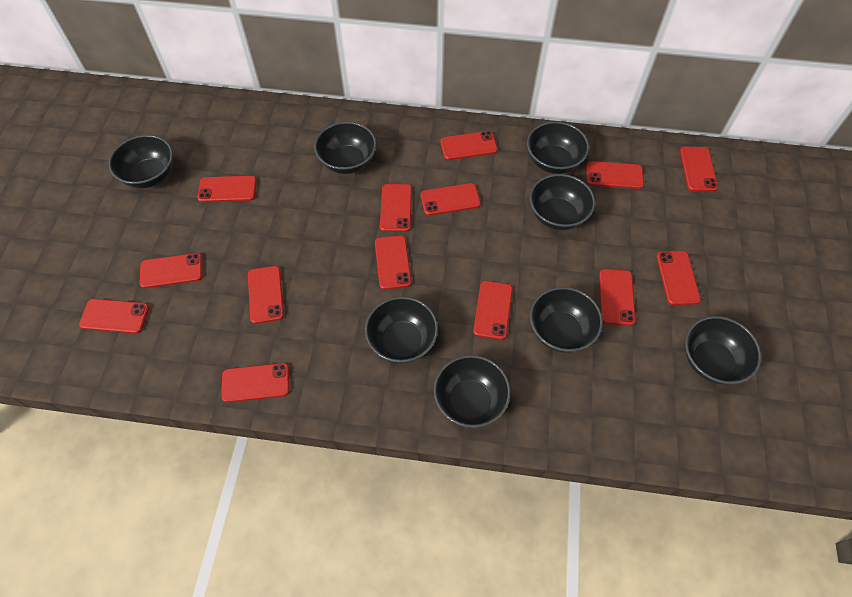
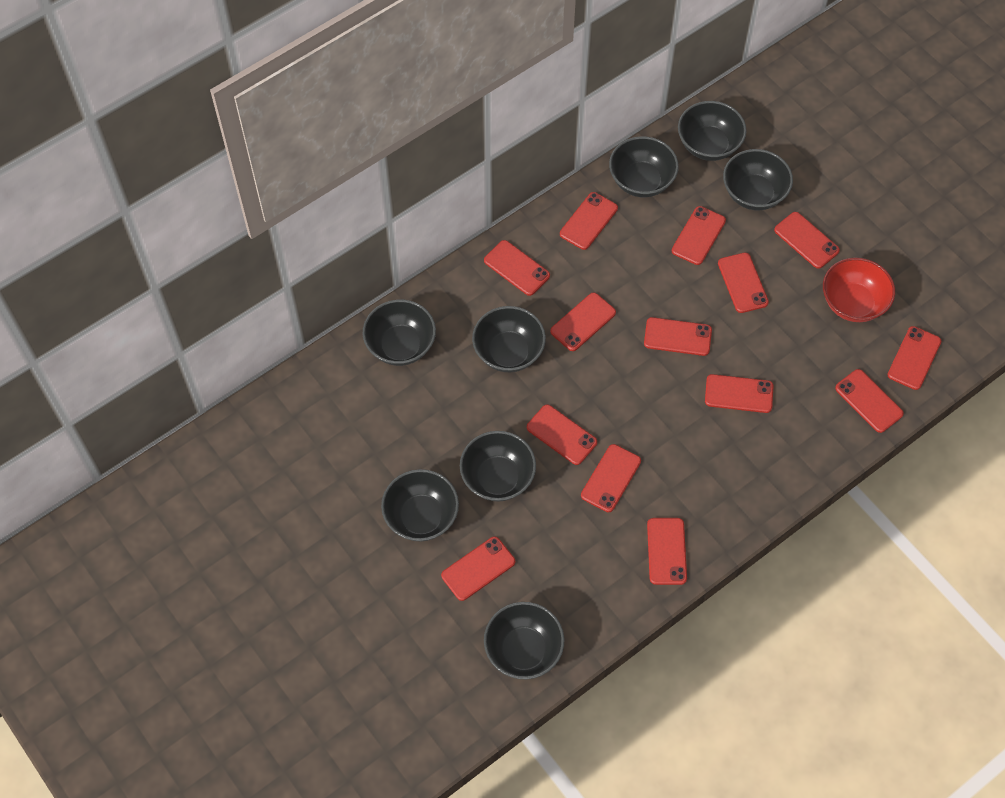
red bowl: 0 -> 1

